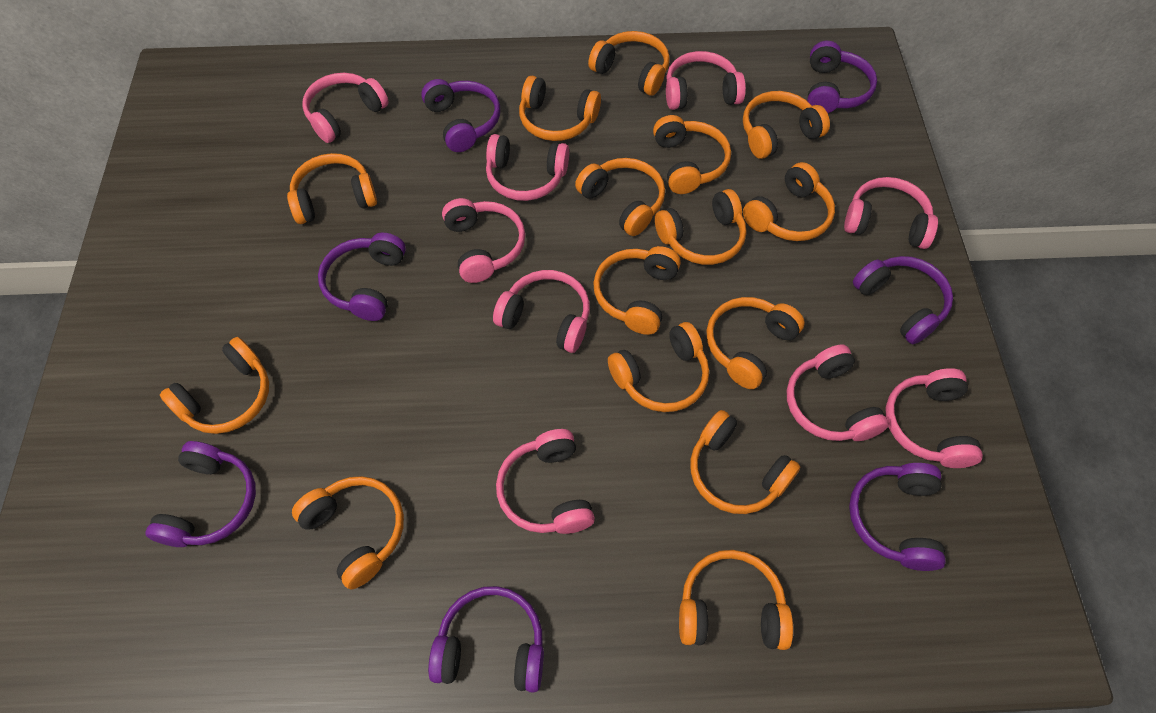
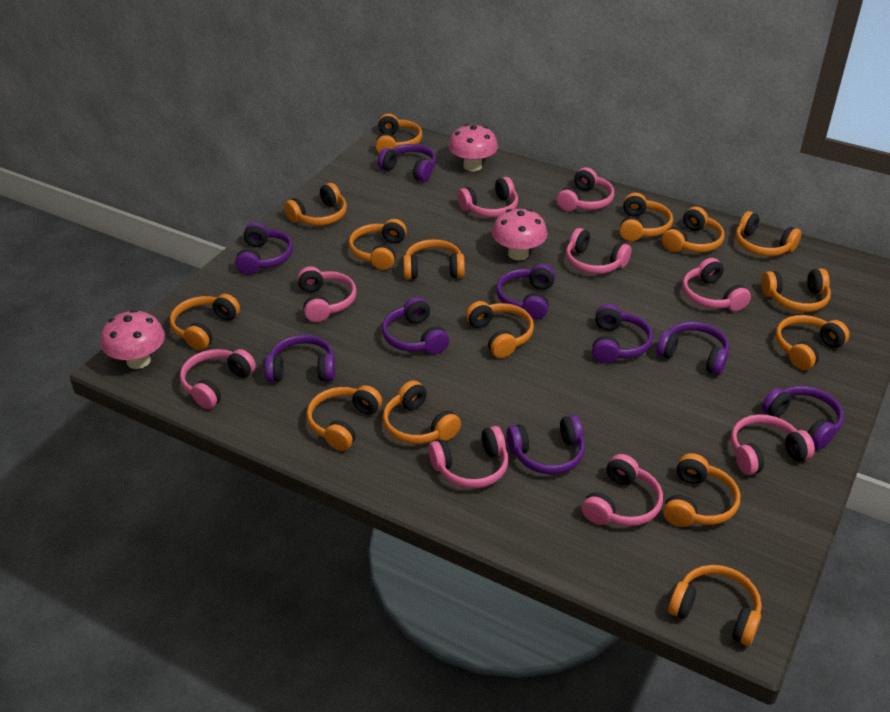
pink mushroom: 0 -> 3
purple headphones: 7 -> 9

